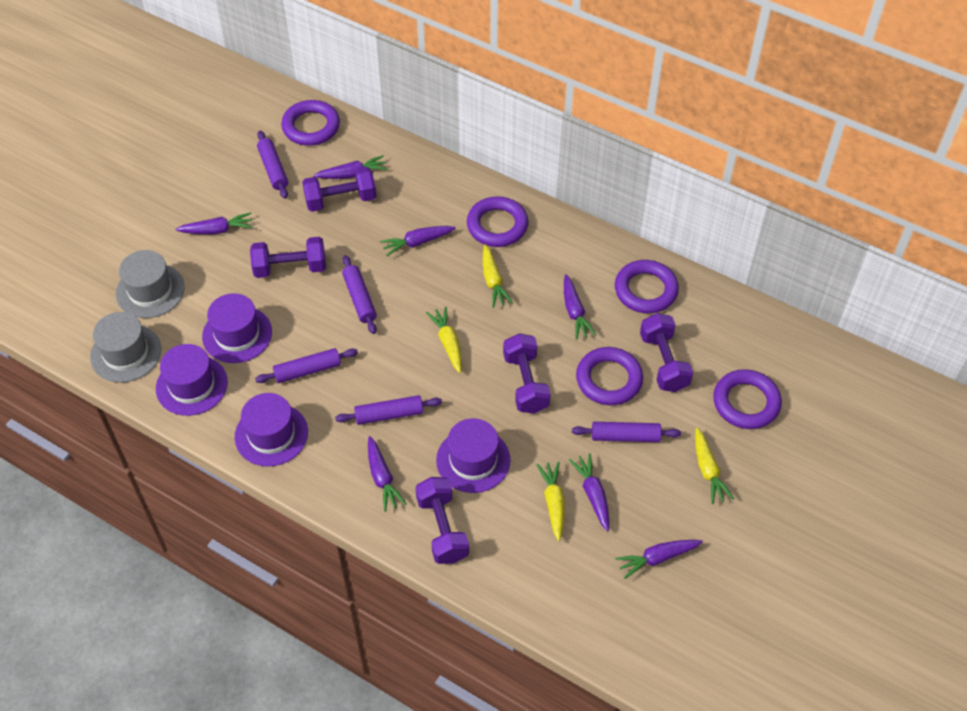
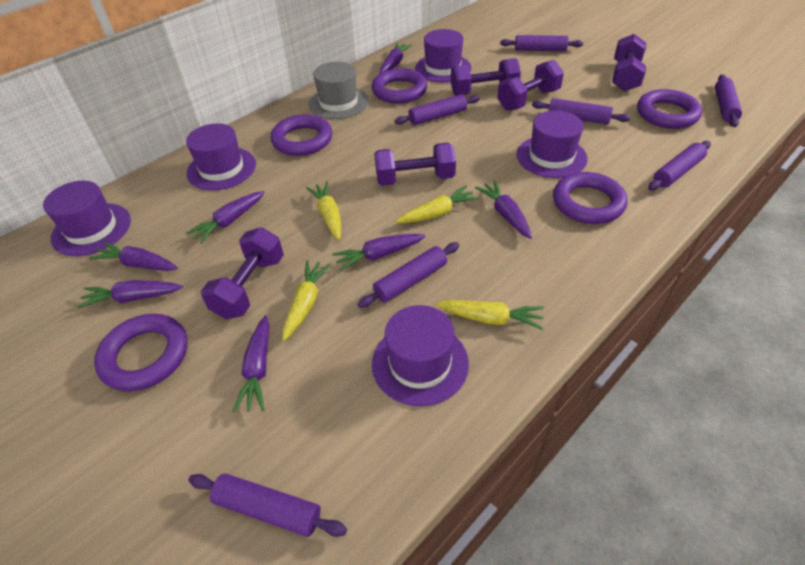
grey hat: 2 -> 1
purple hat: 4 -> 5
purple rolling pin: 5 -> 7

